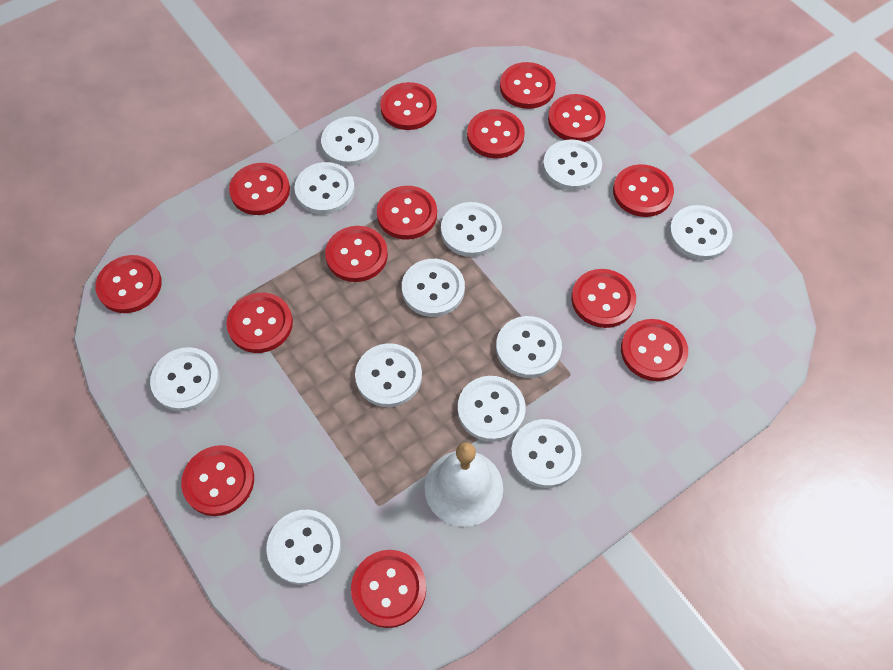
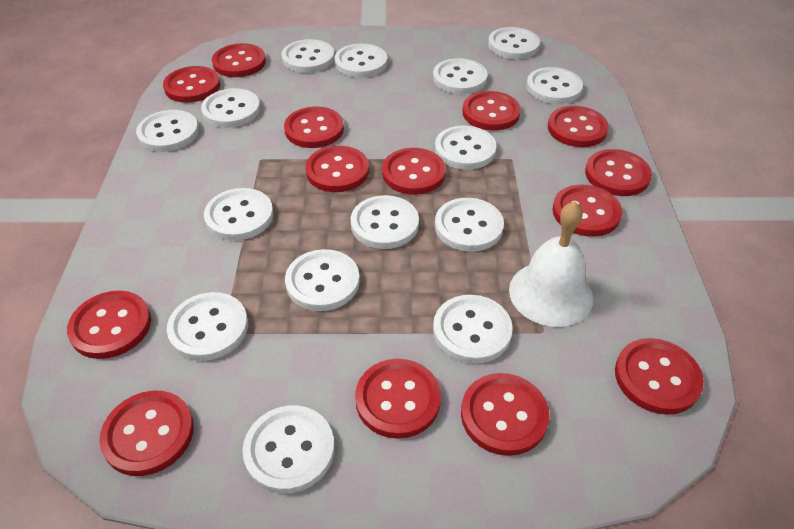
white button: 12 -> 15

